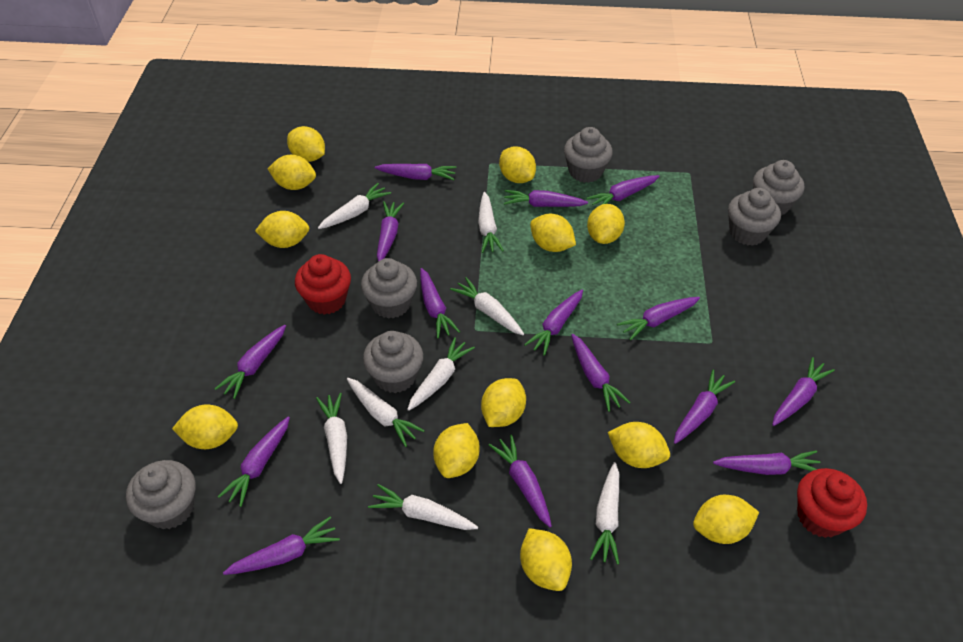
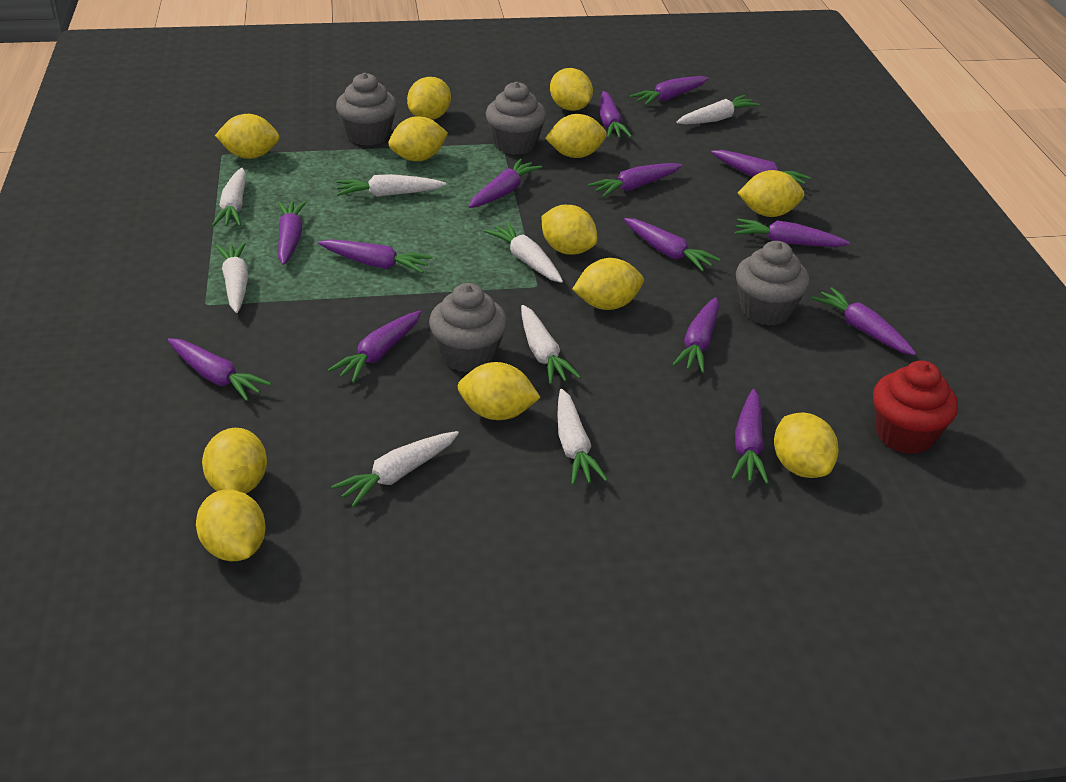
grey cupcake: 6 -> 4
purple carrot: 15 -> 14
red cupcake: 2 -> 1

